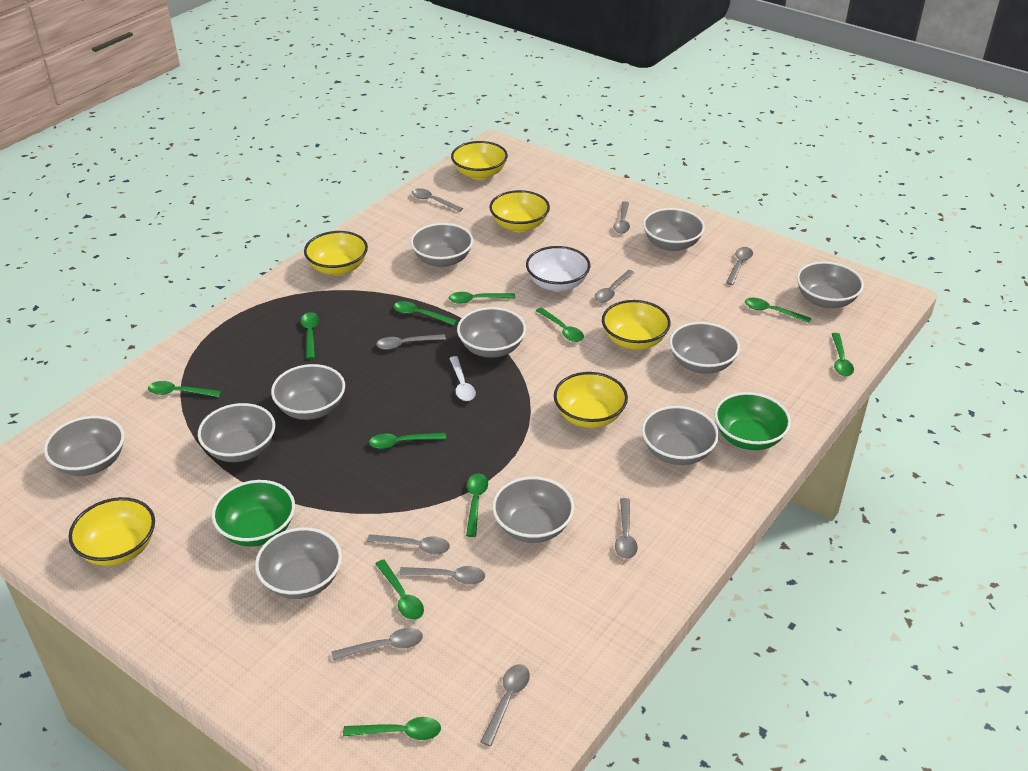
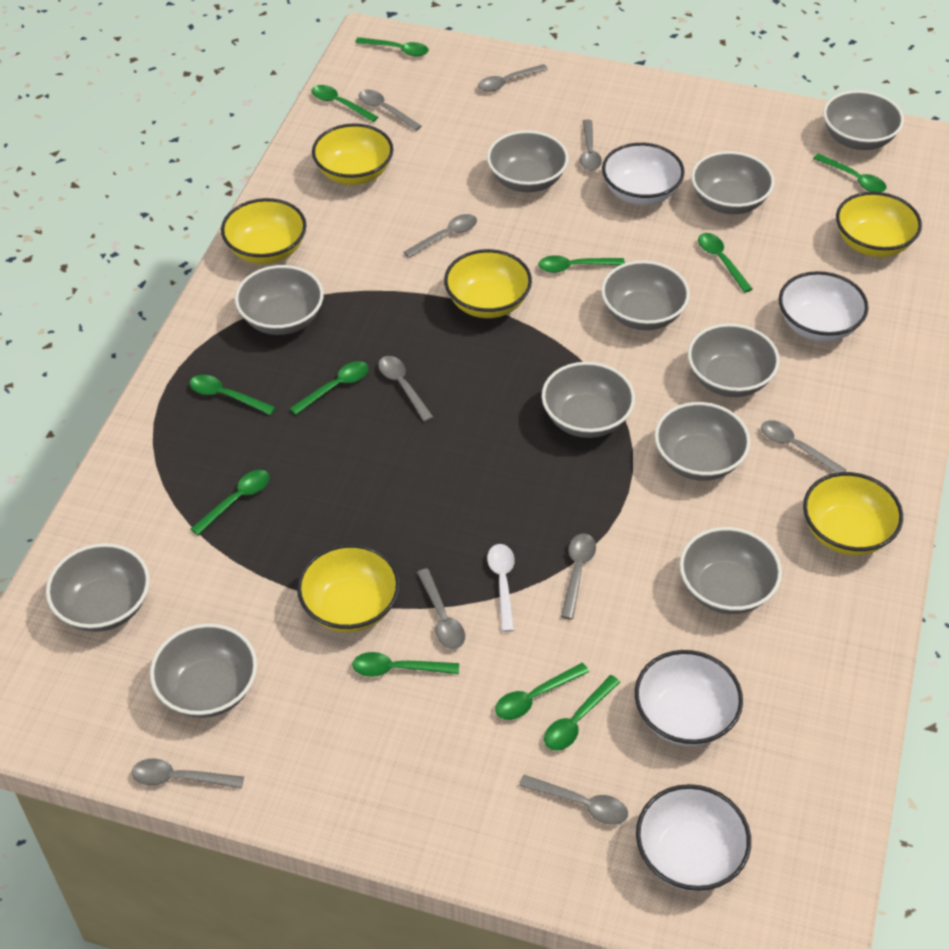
green bowl: 2 -> 0
white bowl: 1 -> 4

